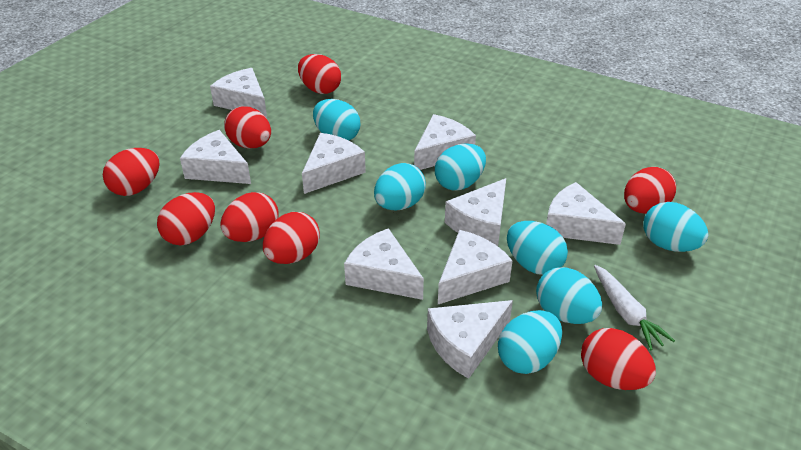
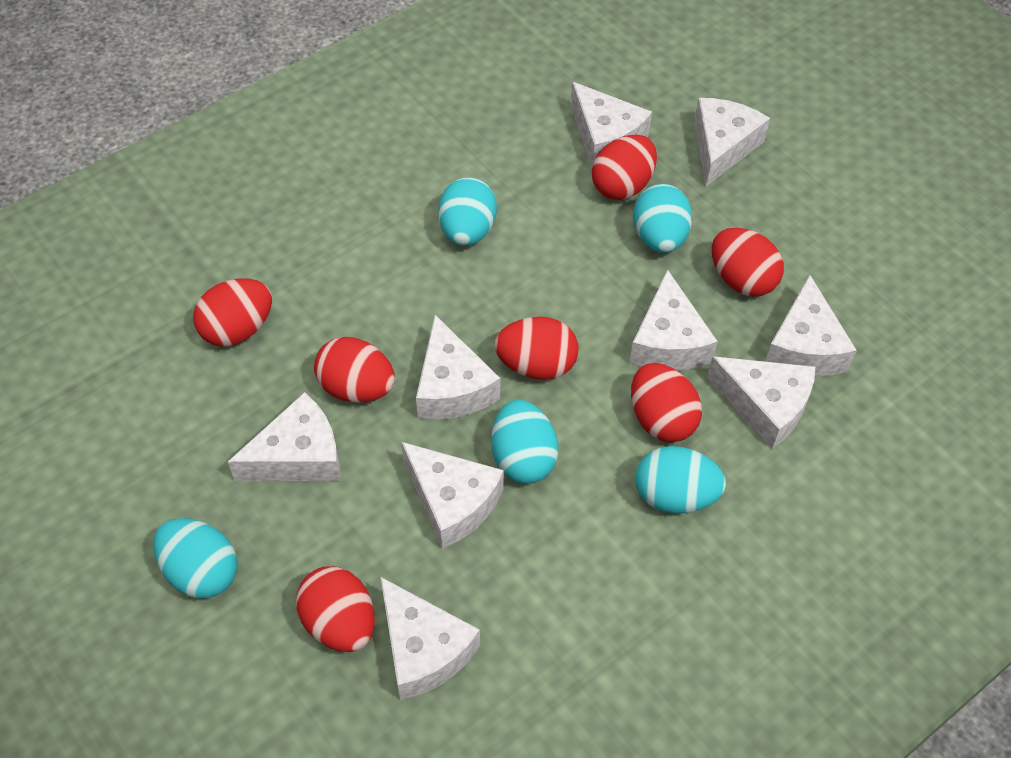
red egg: 8 -> 7
turquoise egg: 7 -> 5
white carrot: 1 -> 0

